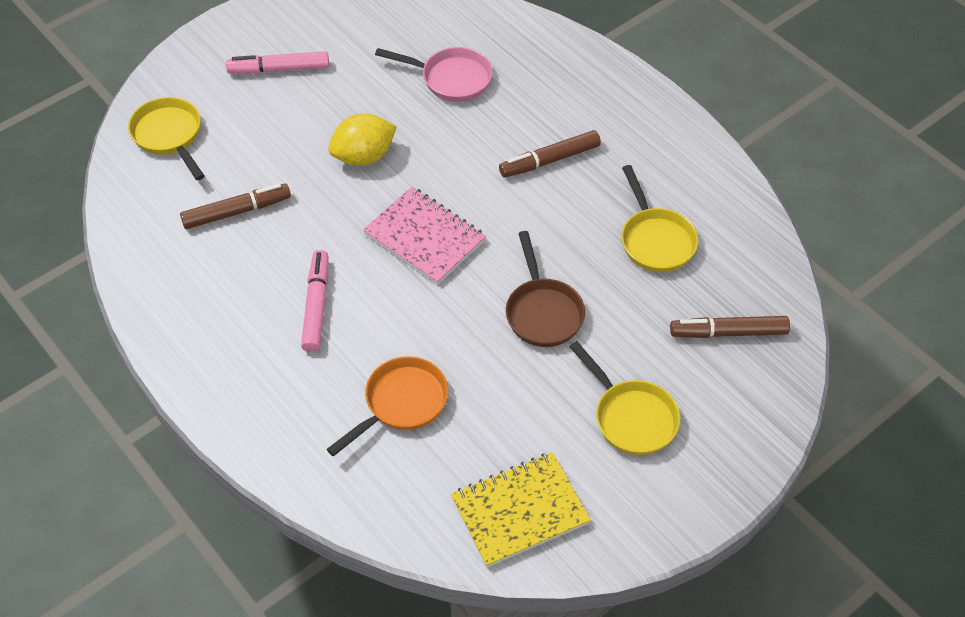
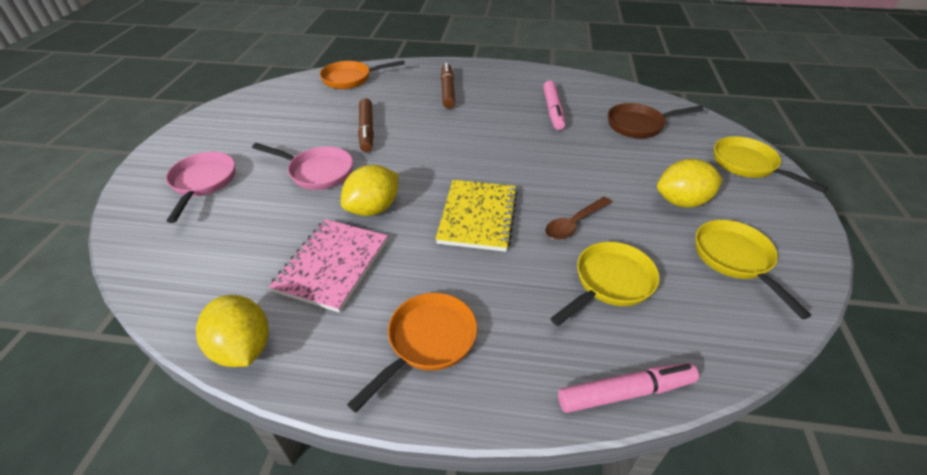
brown marker: 3 -> 2
brown spoon: 0 -> 1
orange pan: 1 -> 2
pink pan: 1 -> 2
yellow lemon: 1 -> 3

